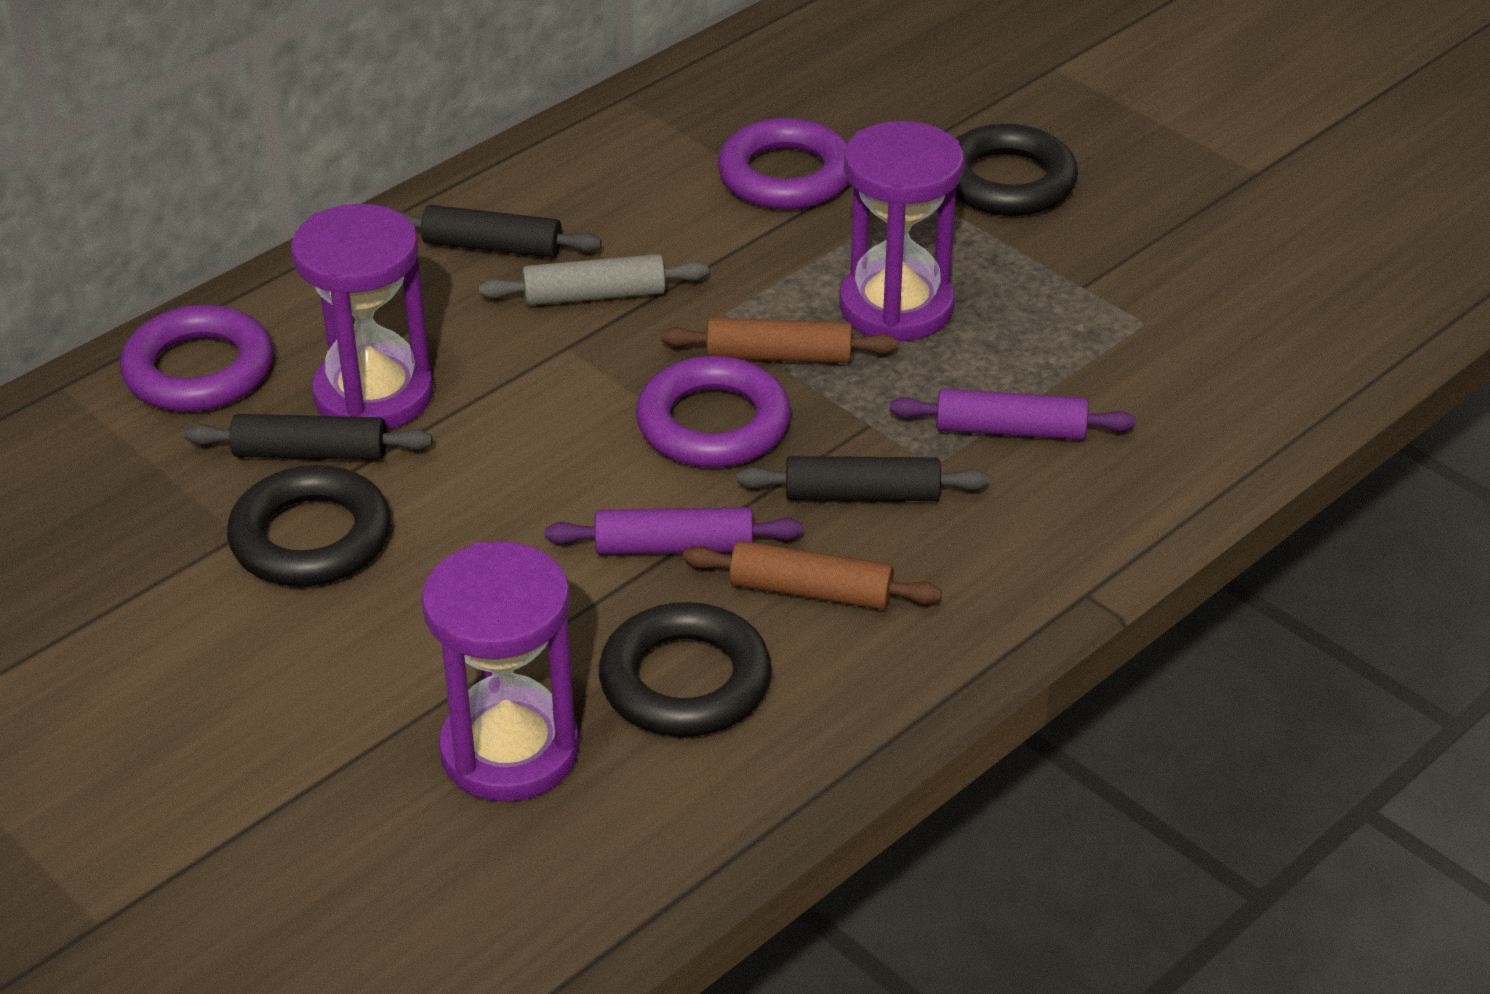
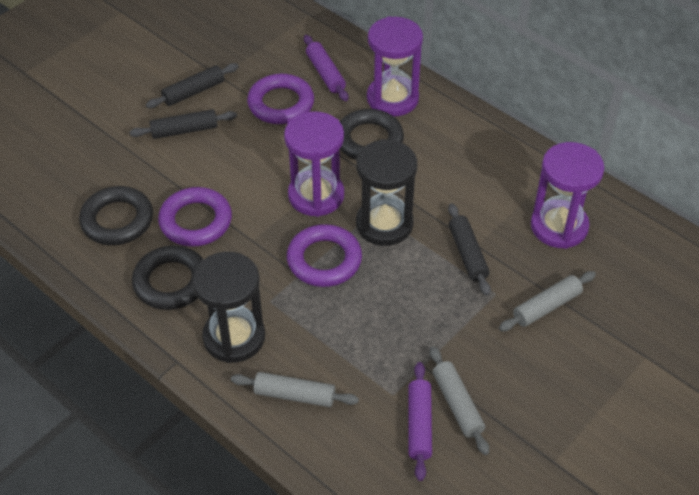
black hourglass: 0 -> 2
brown rolling pin: 2 -> 0
grey rolling pin: 1 -> 3

